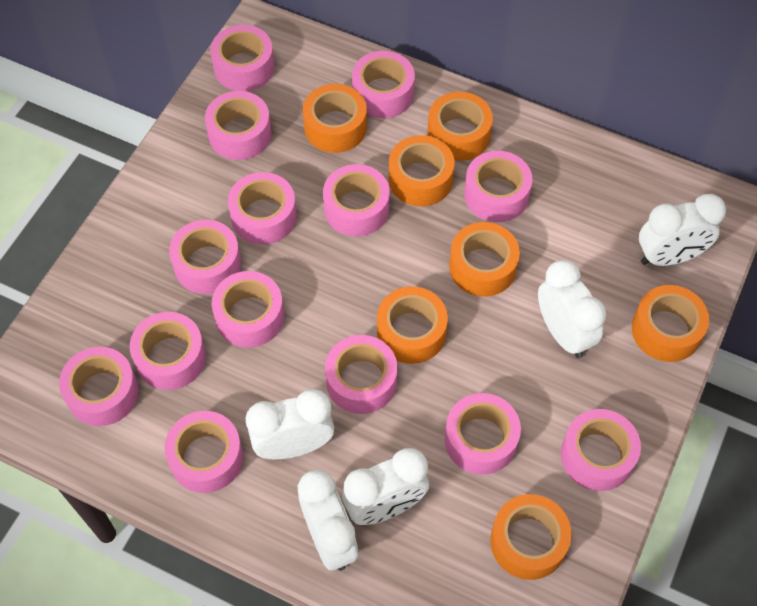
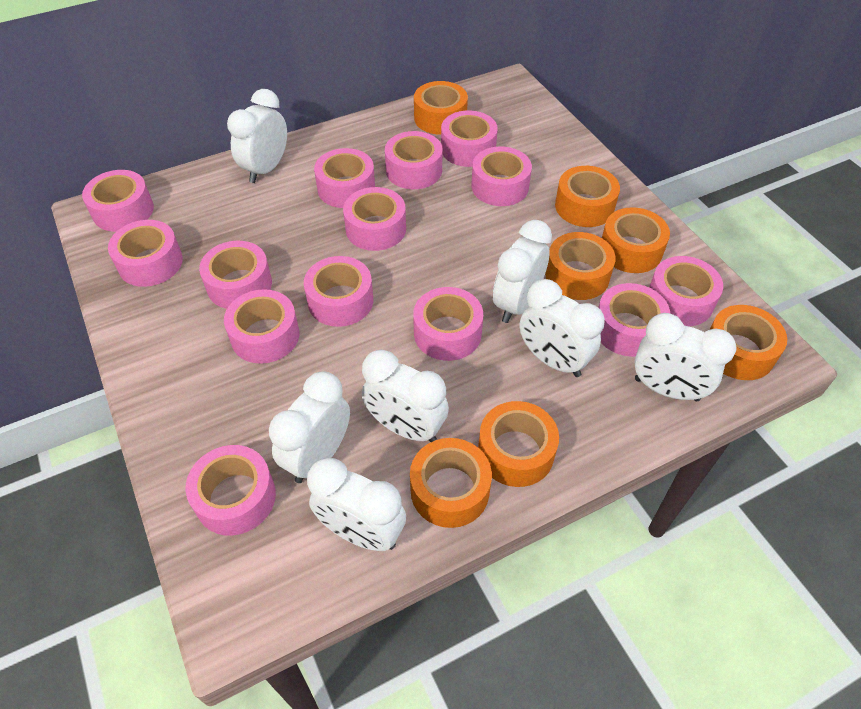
white clock: 5 -> 7

